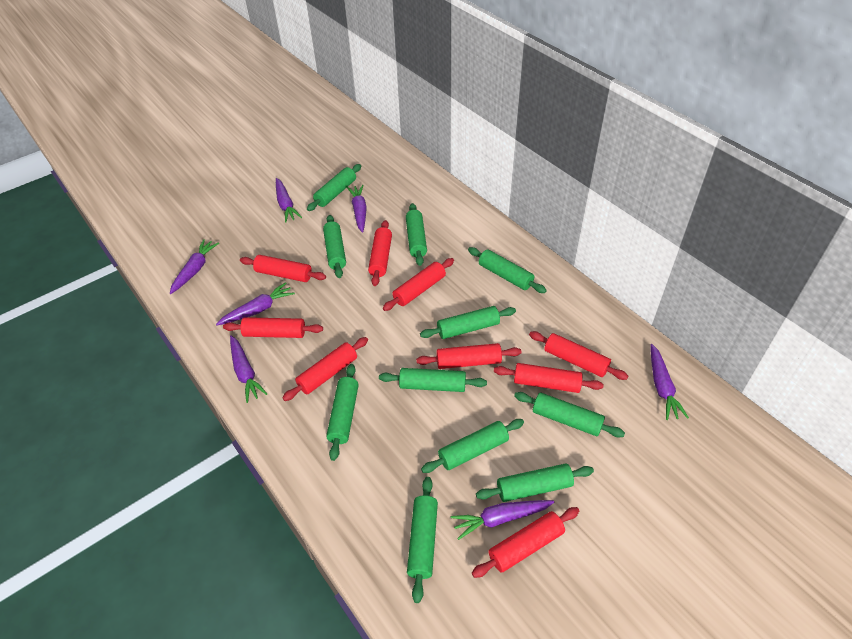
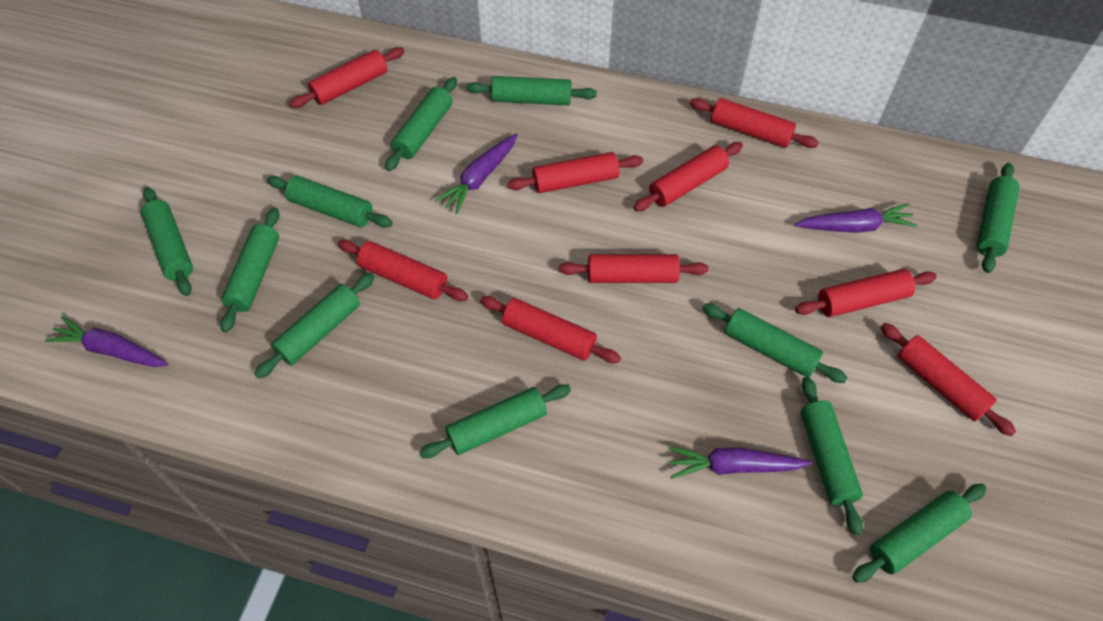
purple carrot: 7 -> 4

